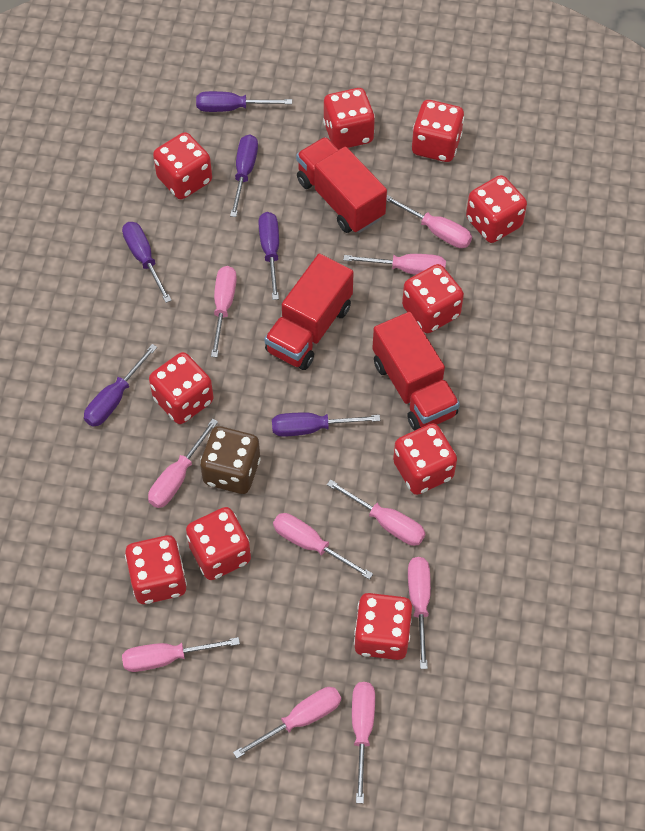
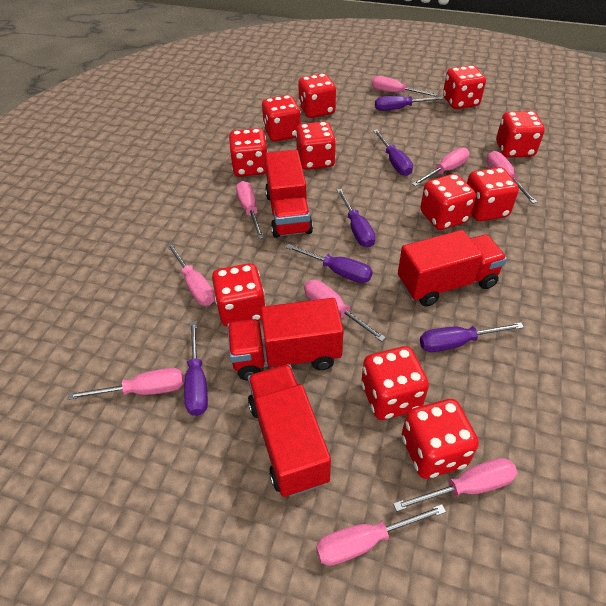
brown dice: 1 -> 0
pink screwdriver: 10 -> 9
red dice: 10 -> 11
red truck: 3 -> 4

